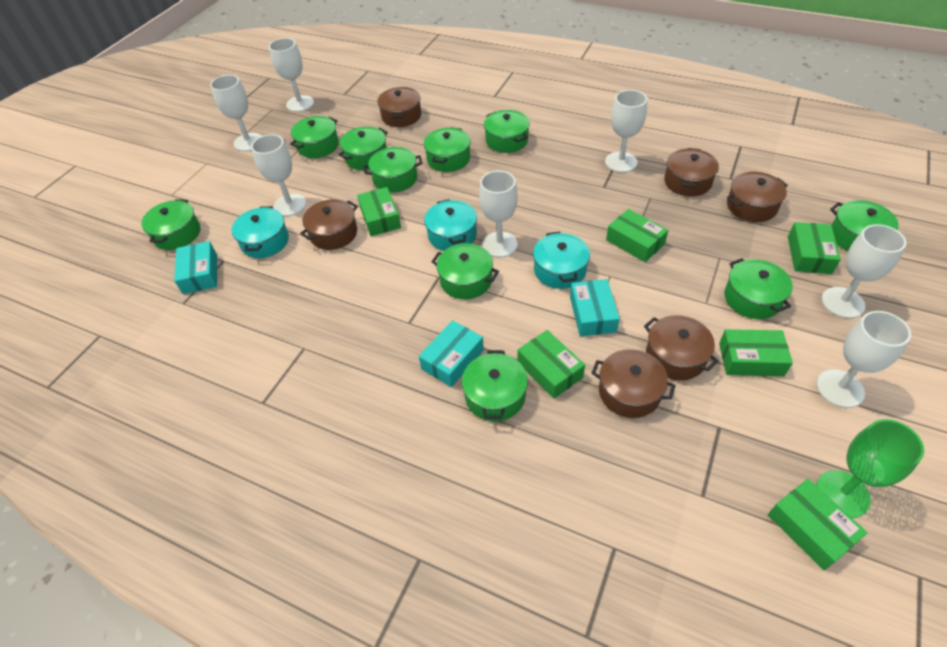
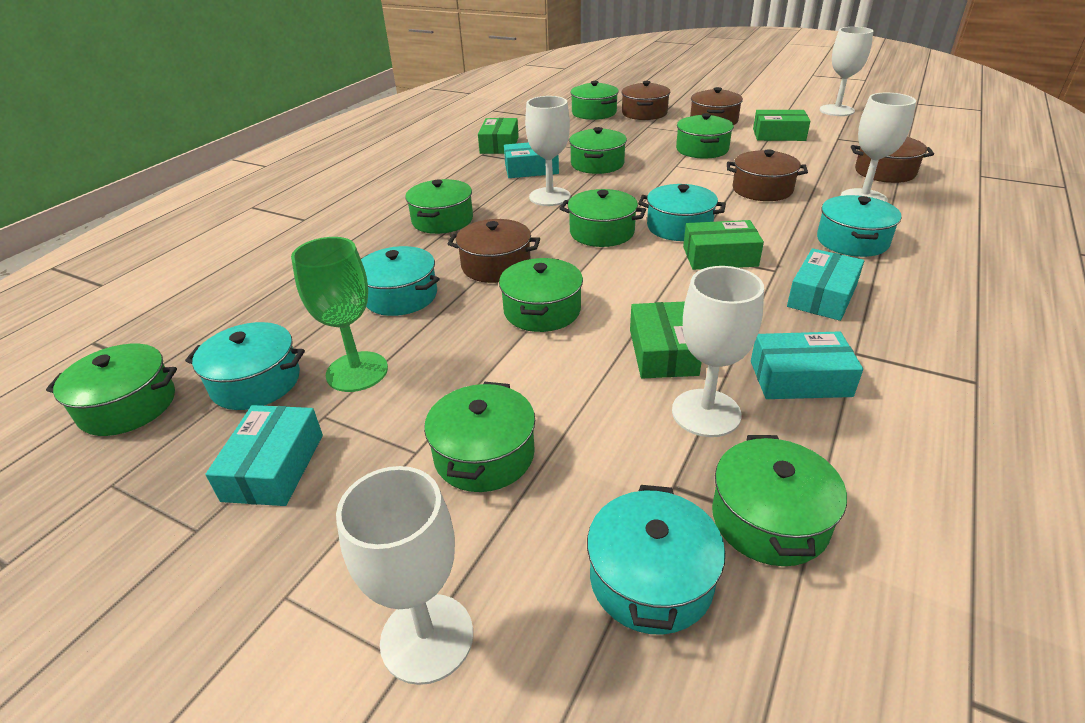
brown pot: 6 -> 5
green box: 6 -> 4
green pot: 10 -> 9
turquoise box: 3 -> 4
turquoise pot: 3 -> 5
white goblet: 7 -> 5

